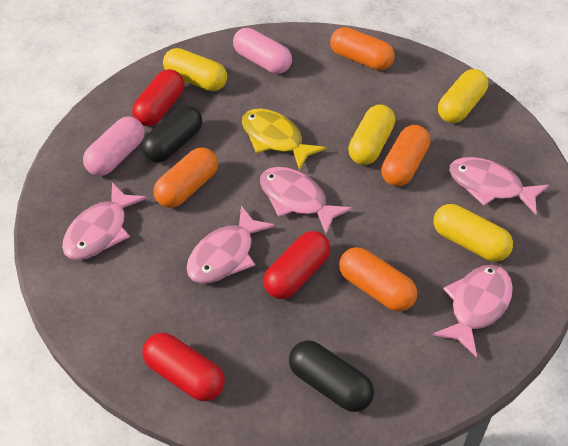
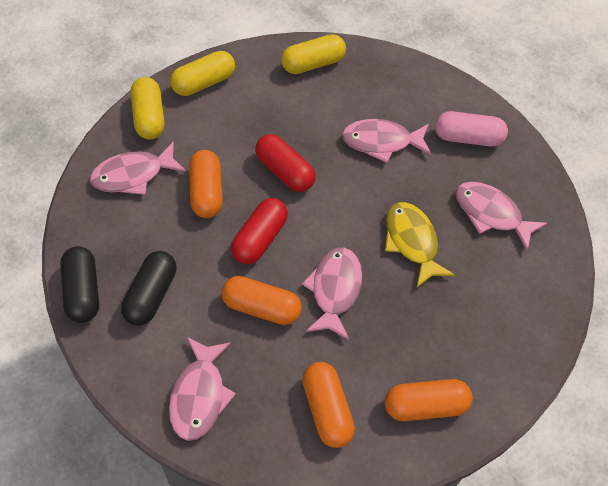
pink capsule: 2 -> 1
red capsule: 3 -> 2
yellow capsule: 4 -> 3

